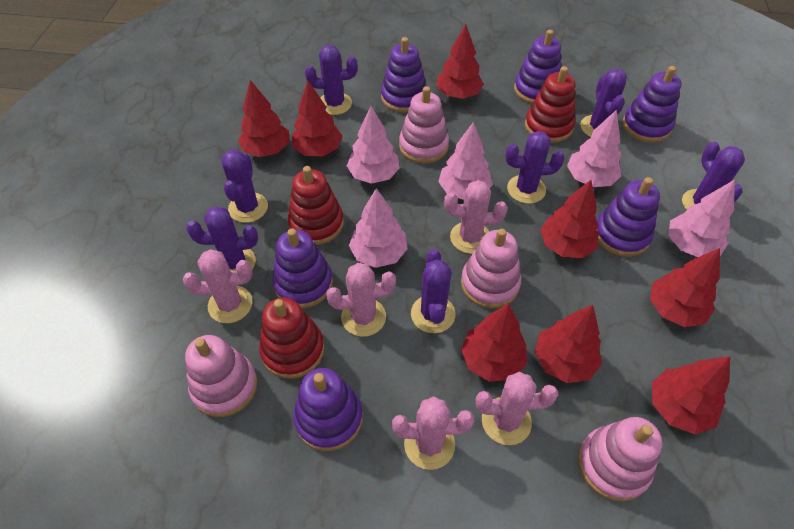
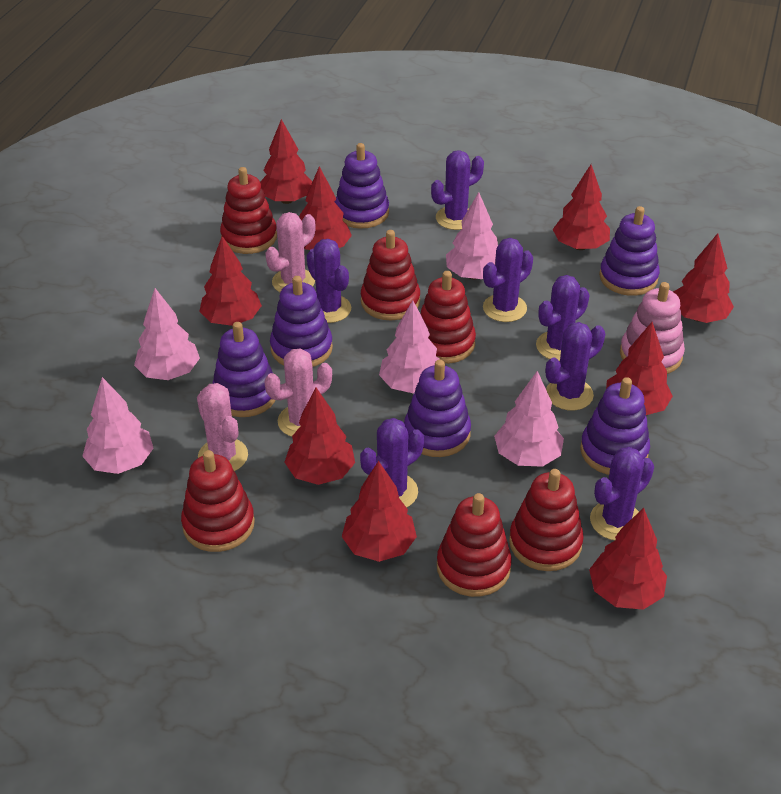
pink cactus: 5 -> 3
pink stacking toy: 4 -> 1
red stacking toy: 3 -> 6
red tree: 8 -> 9

